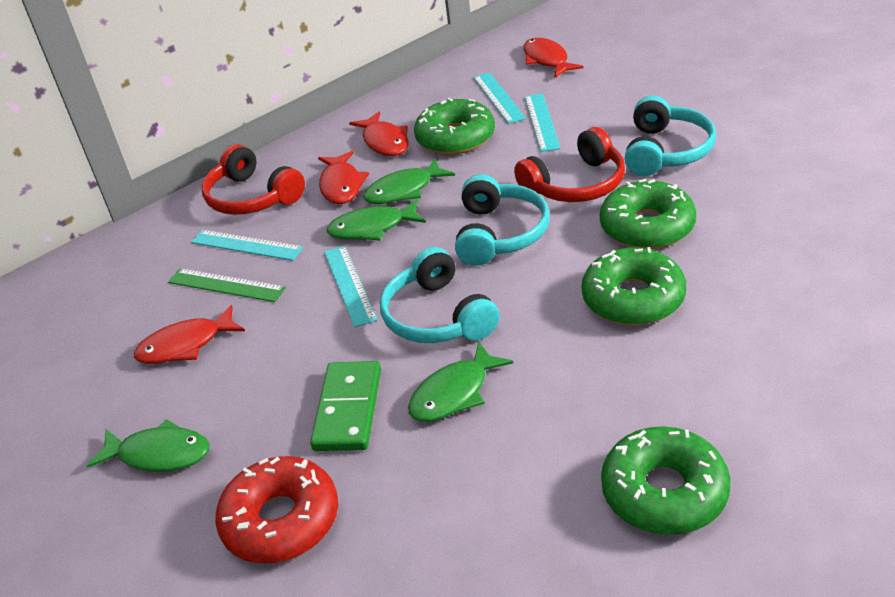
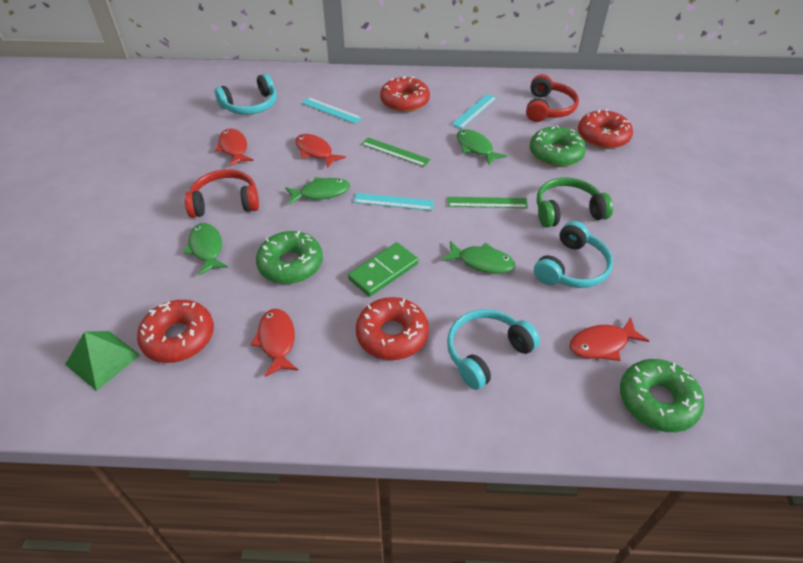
green donut: 4 -> 3
green headphones: 0 -> 1
green pyramid: 0 -> 1
green ruler: 1 -> 2
red donut: 1 -> 4
turquoise ruler: 4 -> 3

